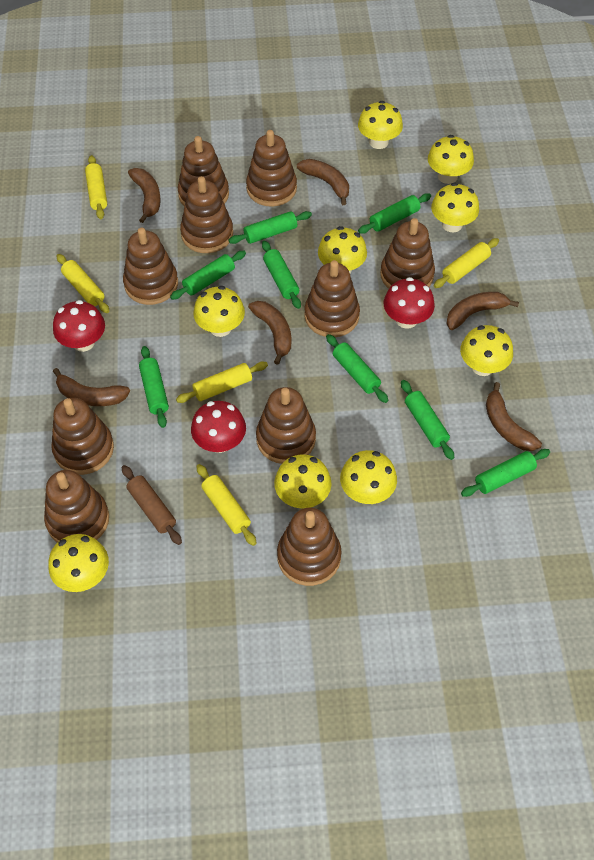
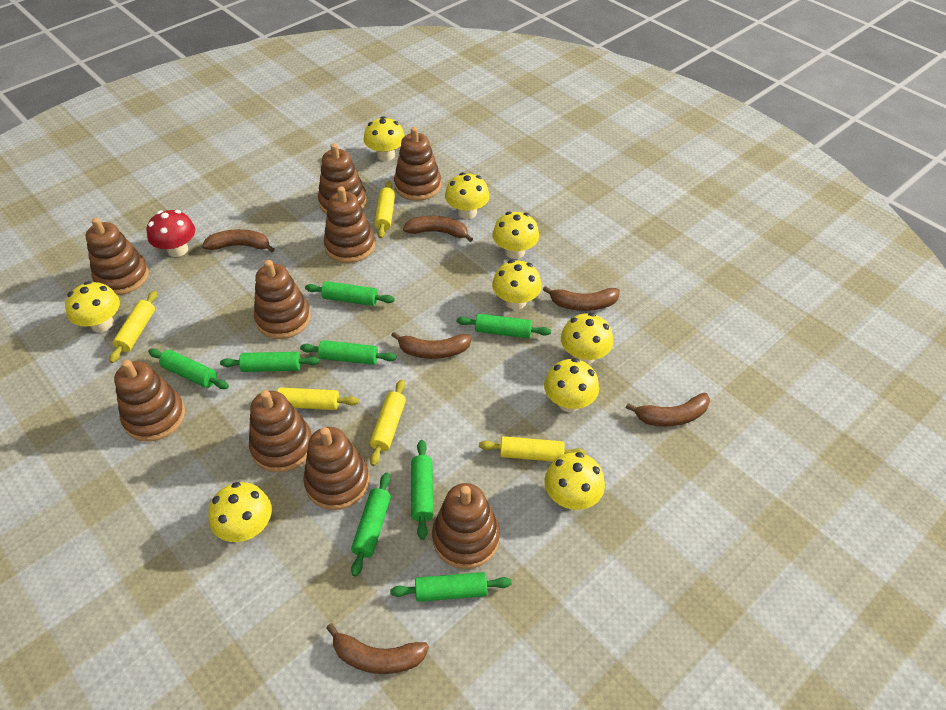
brown rolling pin: 1 -> 0
brown stacking toy: 10 -> 9
red mushroom: 3 -> 1

